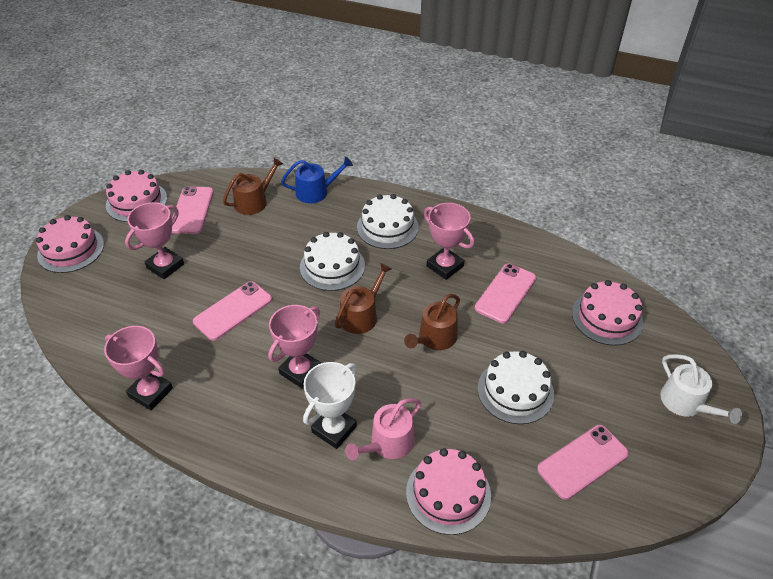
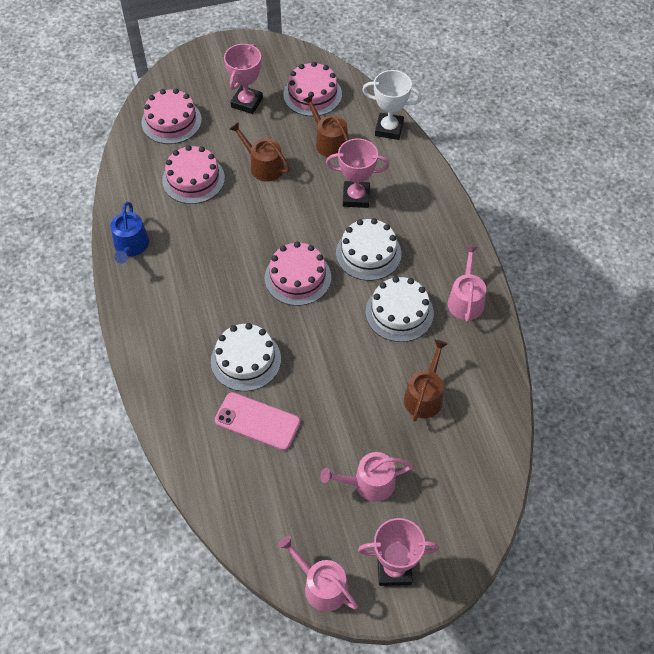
pink phone: 4 -> 1
pink trophy: 4 -> 3
pink watering can: 1 -> 3
white watering can: 1 -> 0

